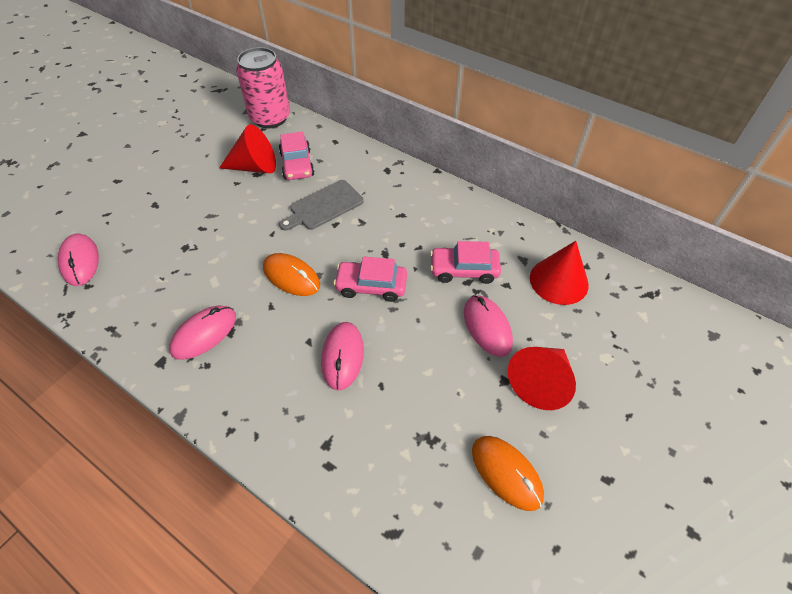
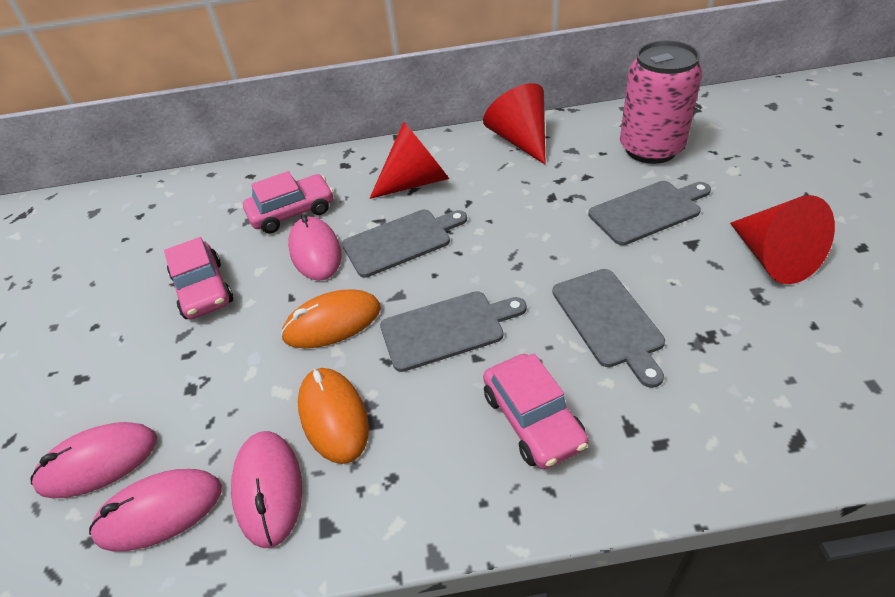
grey cutting board: 1 -> 4

